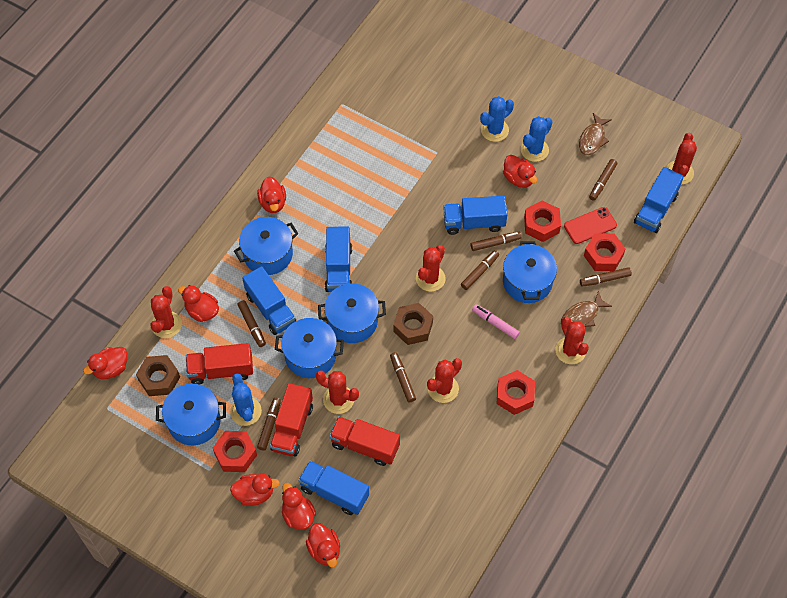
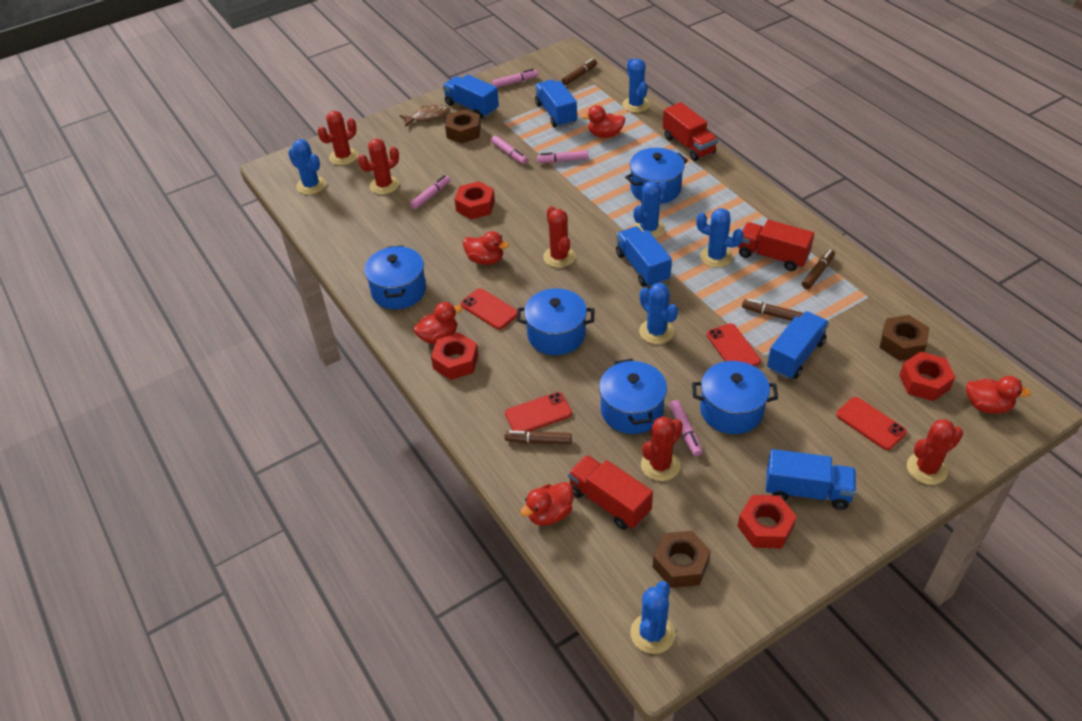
blue cactus: 3 -> 6
brown fish: 2 -> 1
brown marker: 7 -> 4
brown nut: 2 -> 3
pink marker: 1 -> 5
red cactus: 6 -> 5
red duck: 7 -> 5
red phone: 1 -> 4

